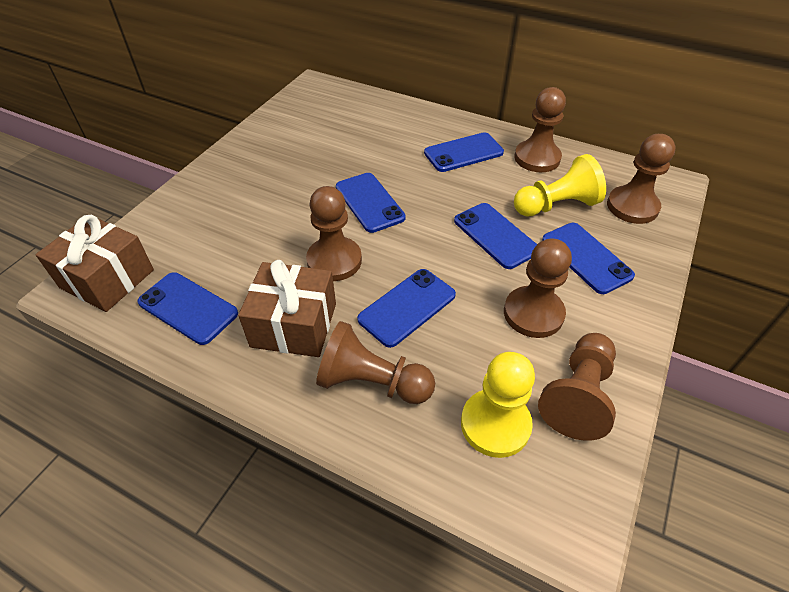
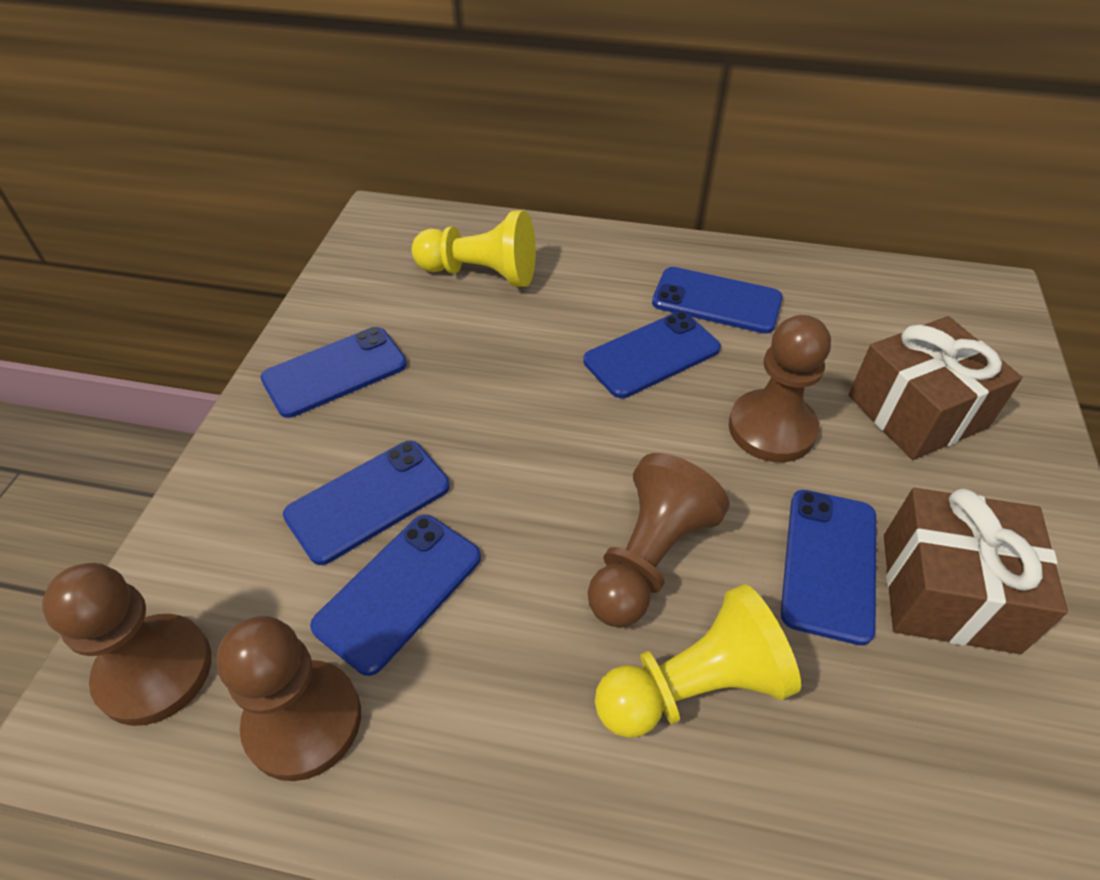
brown pawn: 6 -> 4

